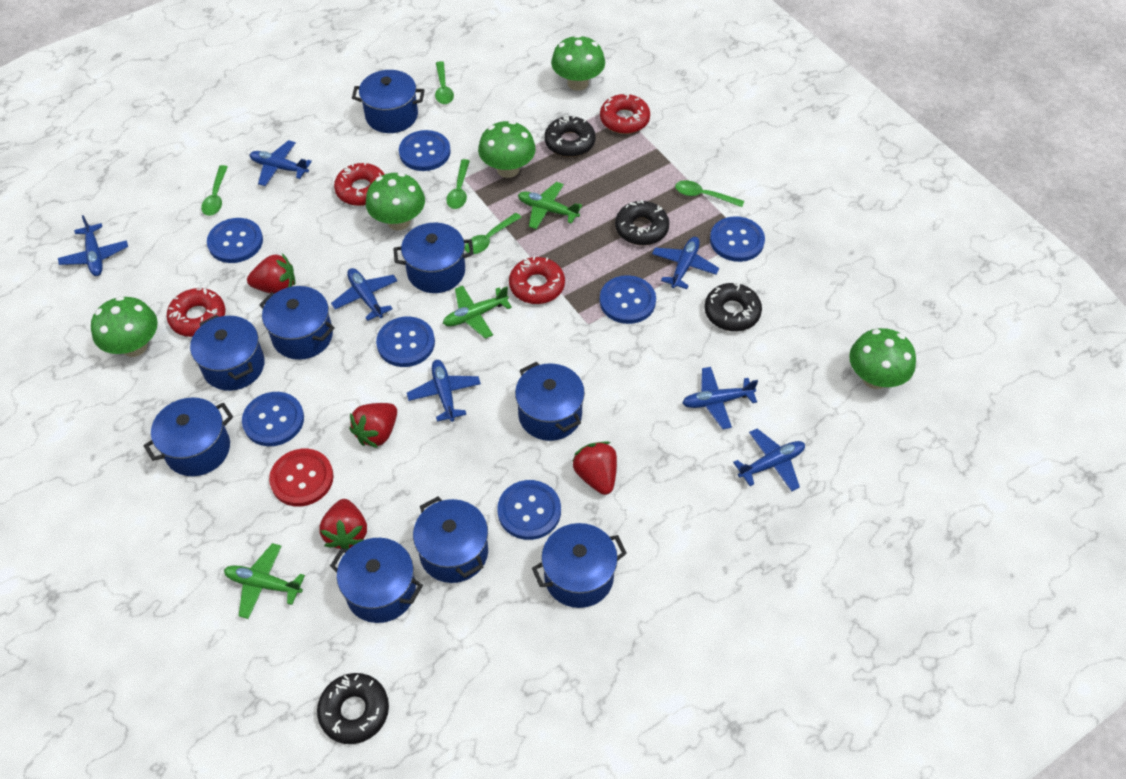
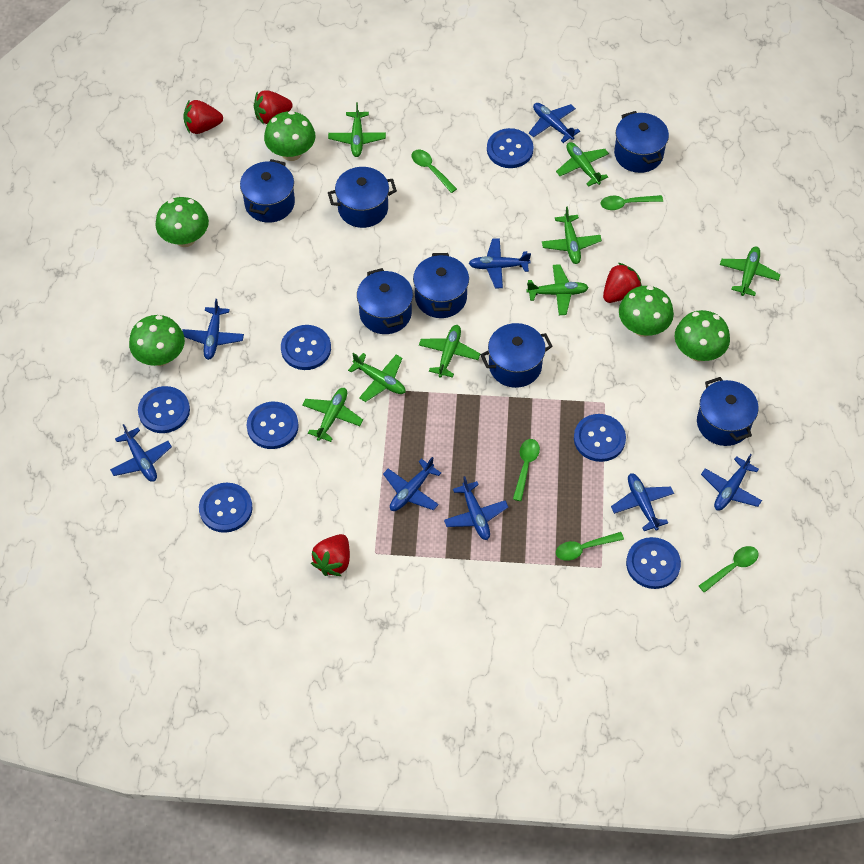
black donut: 4 -> 0
blue plane: 7 -> 8
blue pot: 9 -> 7
green plane: 3 -> 8
red button: 1 -> 0
red donut: 4 -> 0

